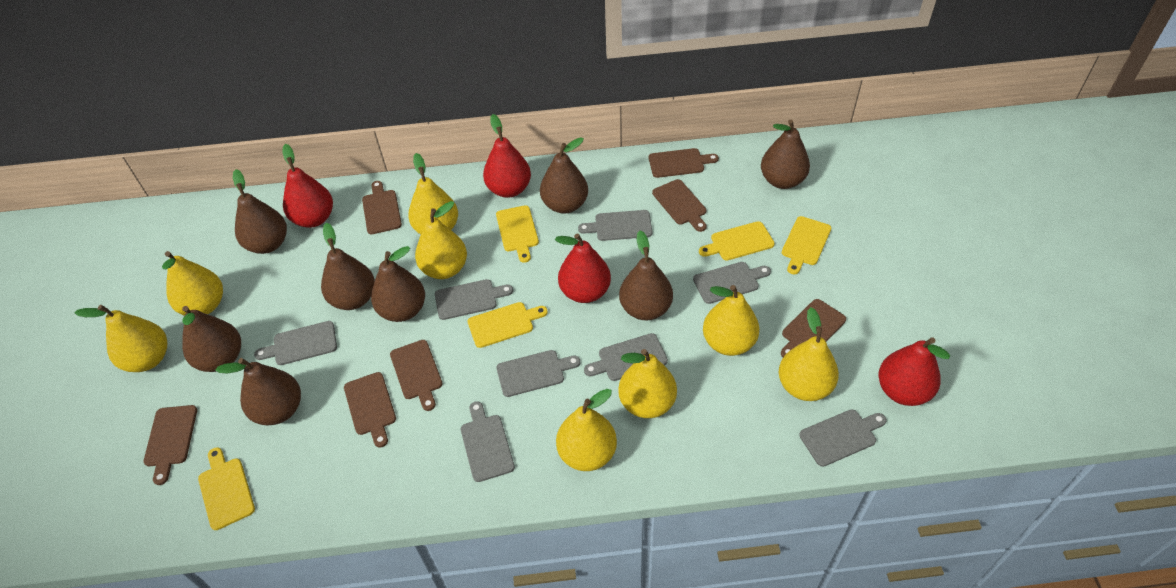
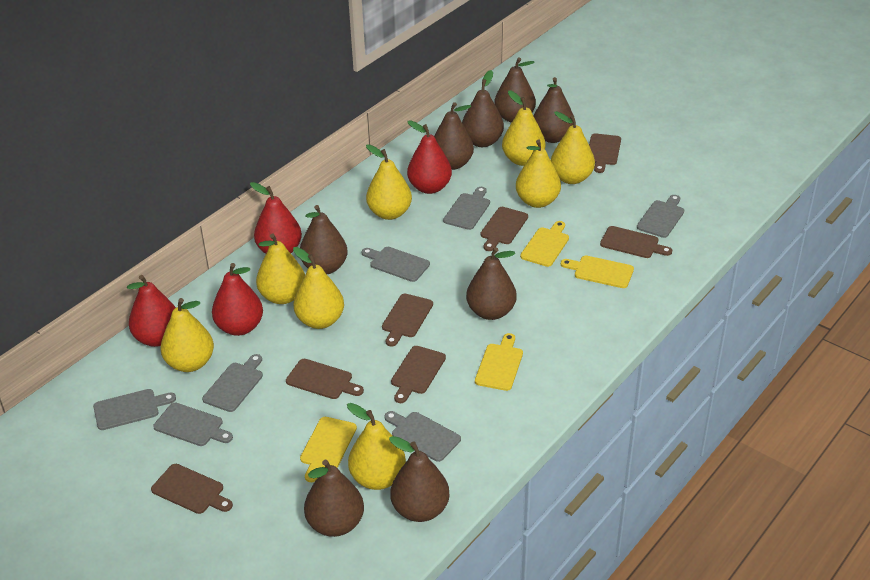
grey cutting board: 8 -> 7
yellow cutting board: 5 -> 4

